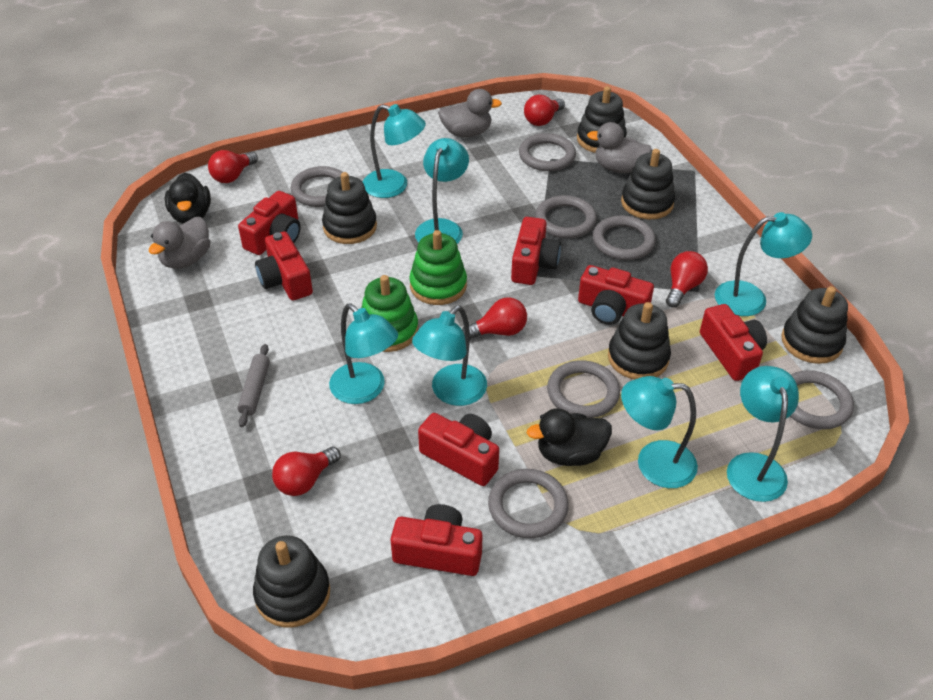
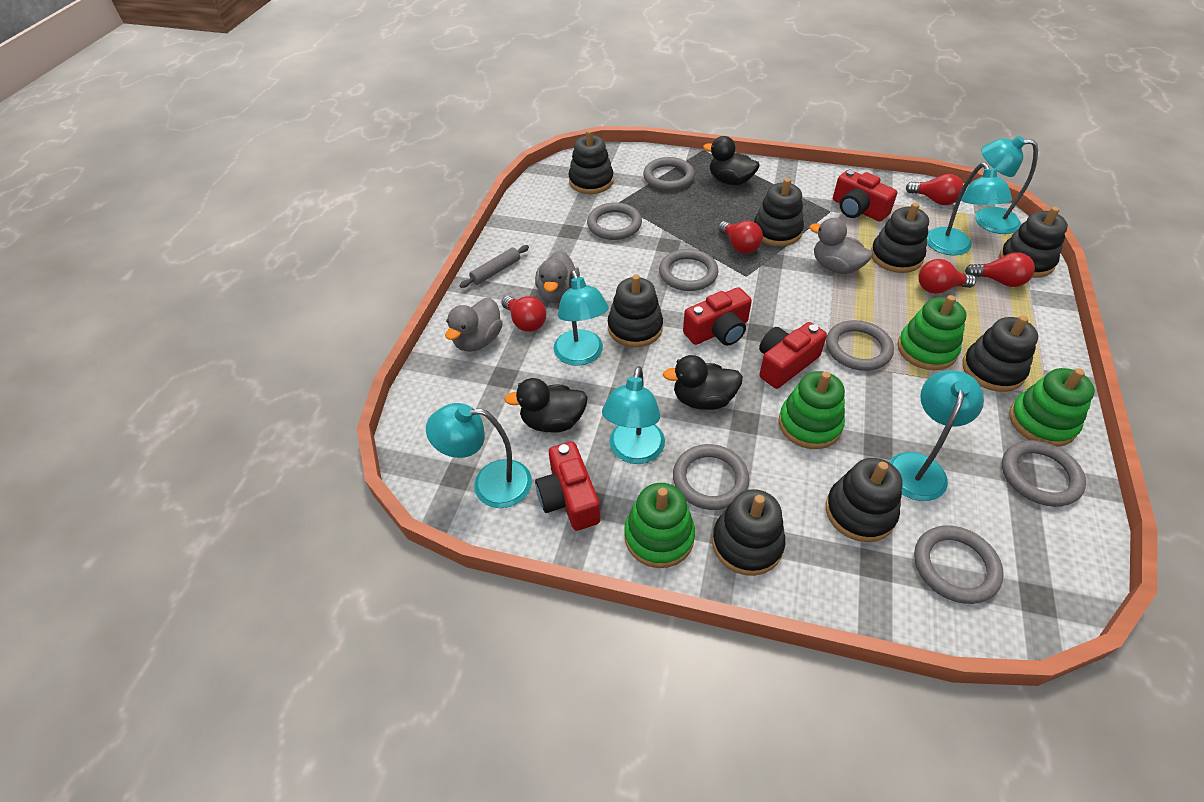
black duck: 2 -> 3
black stacking toy: 6 -> 8
green stacking toy: 2 -> 4
red camera: 7 -> 4
turquoise lamp: 7 -> 6

